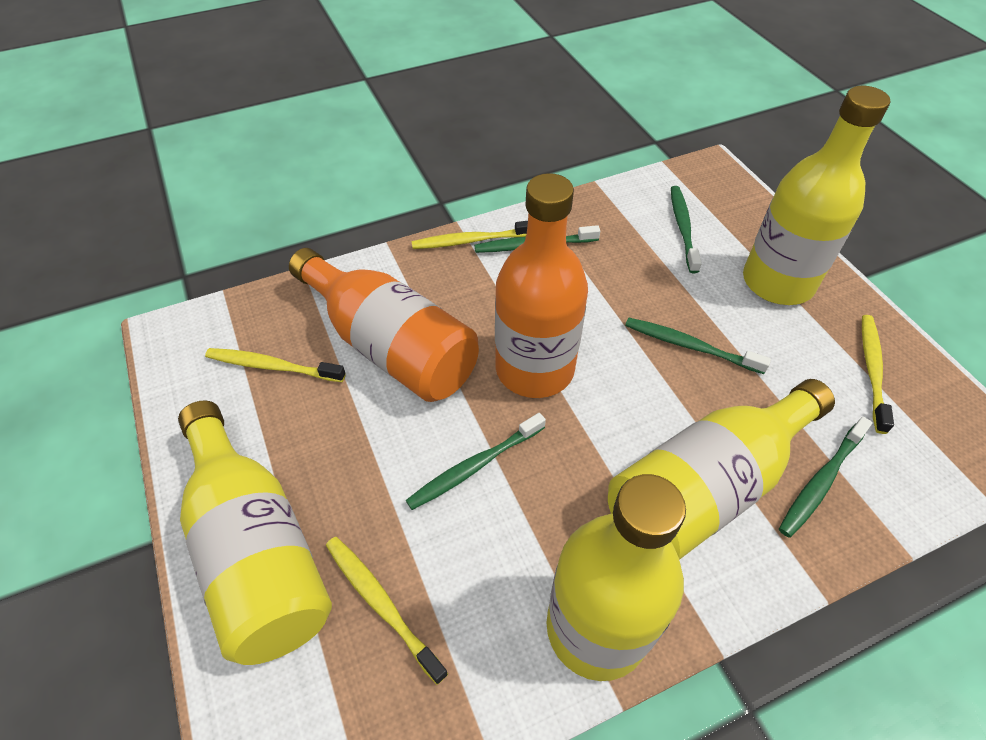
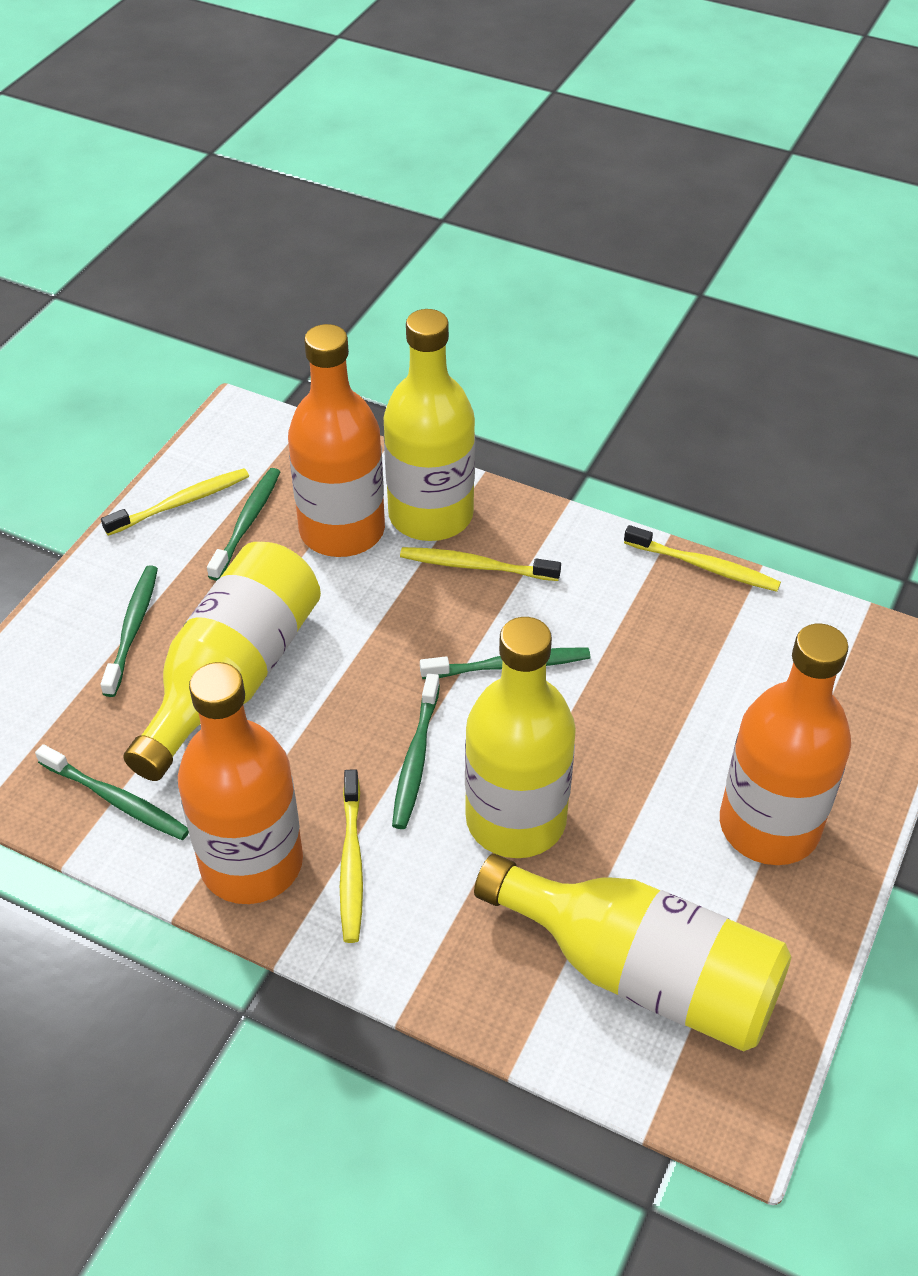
orange bottle: 2 -> 3

